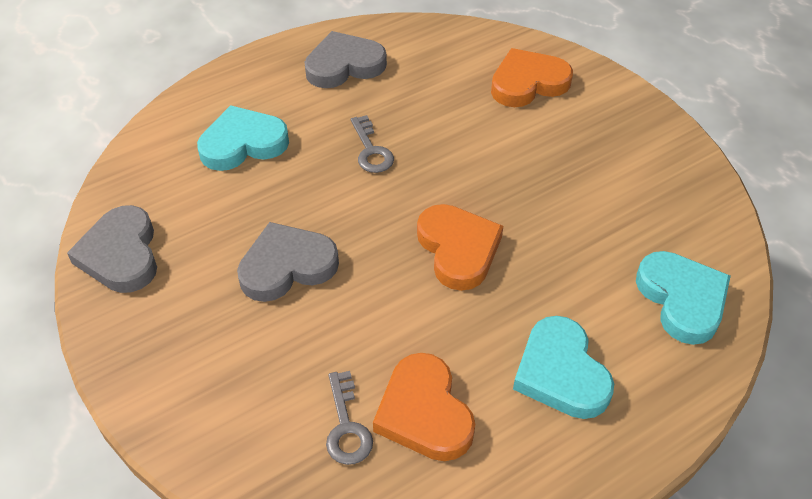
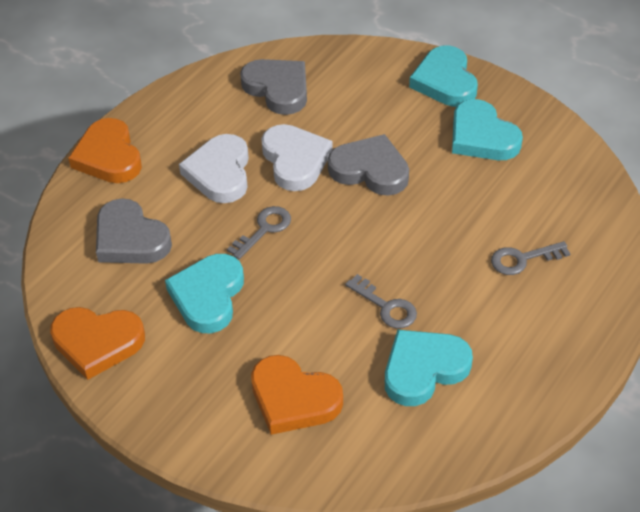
grey key: 2 -> 3
turquoise heart: 3 -> 4
white heart: 0 -> 2

